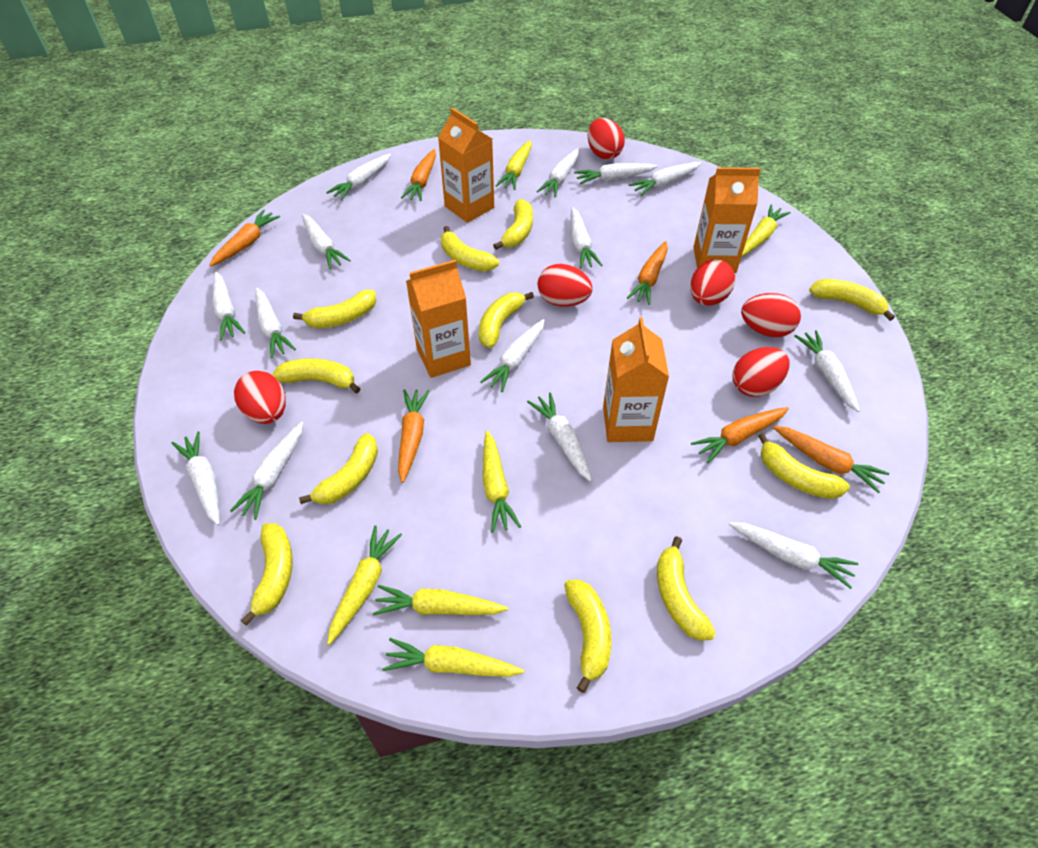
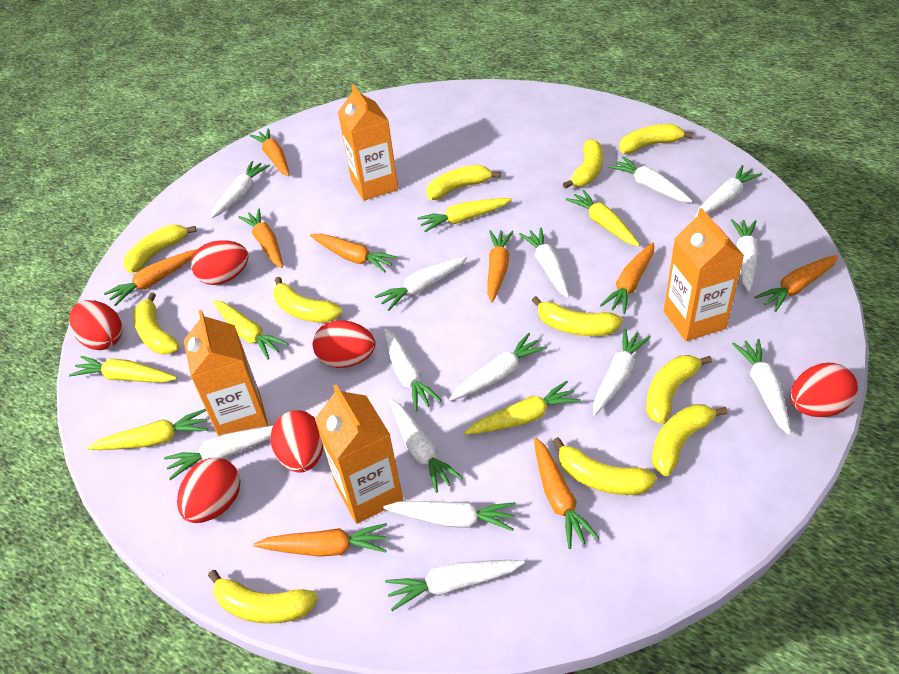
orange carrot: 6 -> 9

